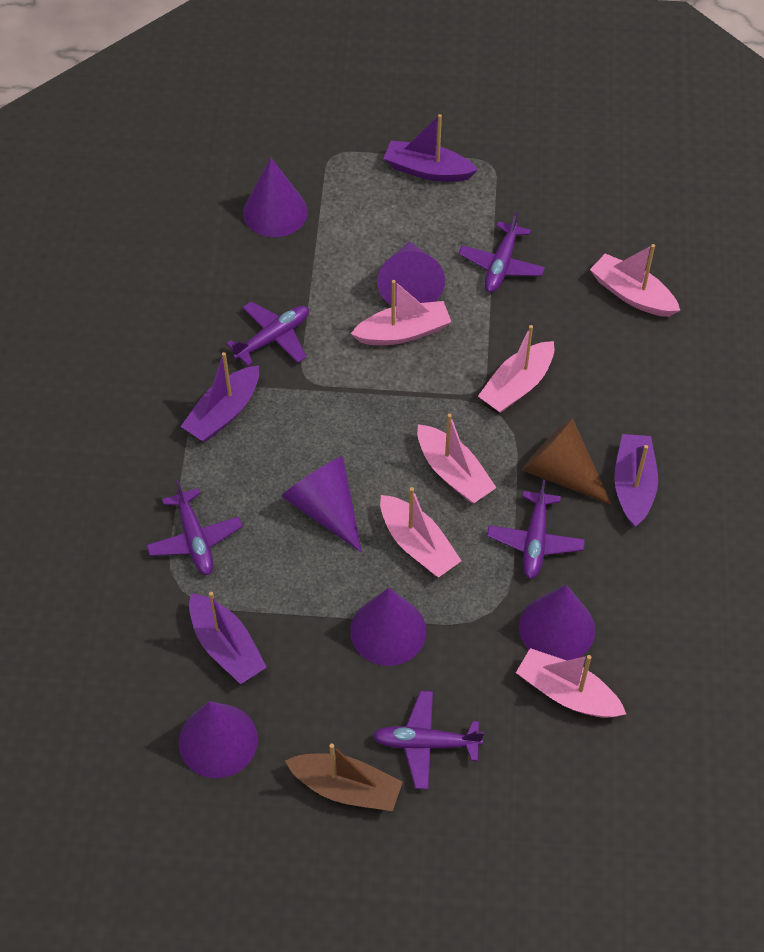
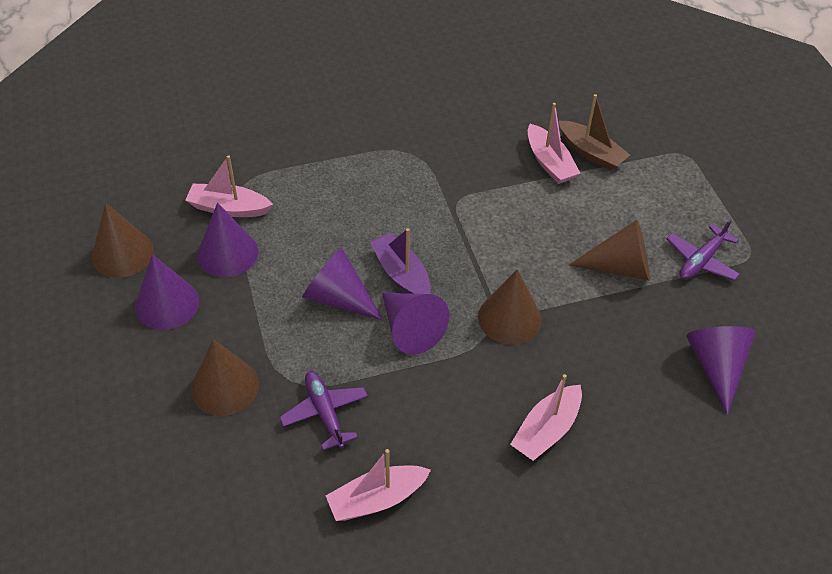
brown cone: 1 -> 4
pink boat: 6 -> 4
purple boat: 4 -> 1
purple cone: 6 -> 5
purple plane: 5 -> 2

